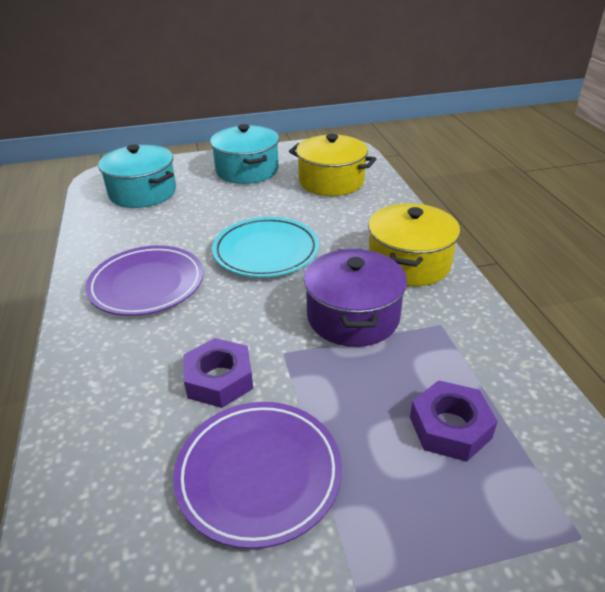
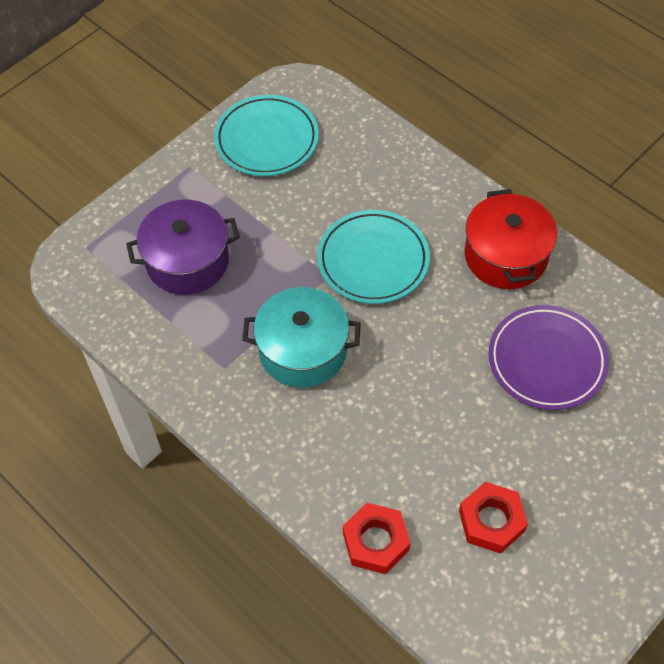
purple nut: 2 -> 0
purple plate: 2 -> 1
red nut: 0 -> 2
red pot: 0 -> 1
turquoise plate: 1 -> 2
turquoise pot: 2 -> 1
yellow pot: 2 -> 0

